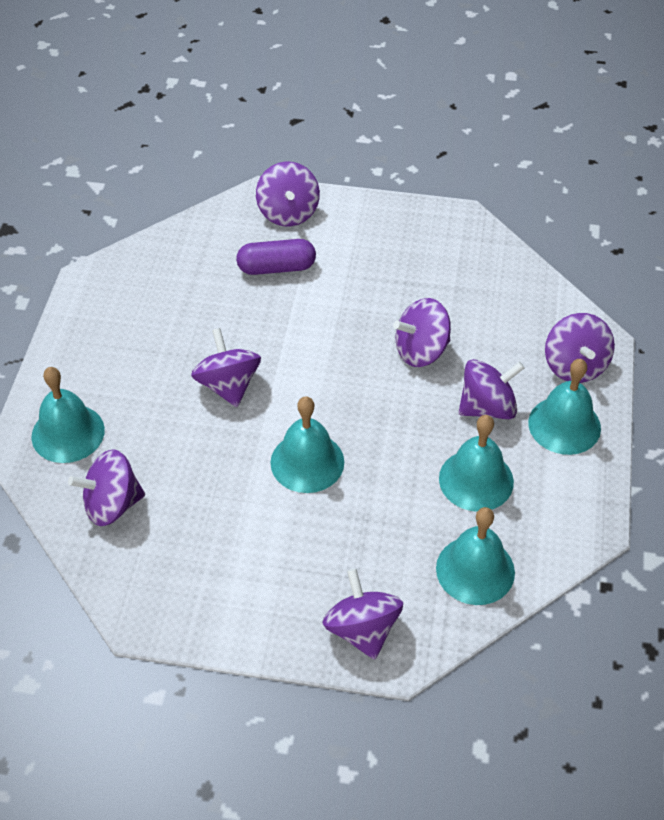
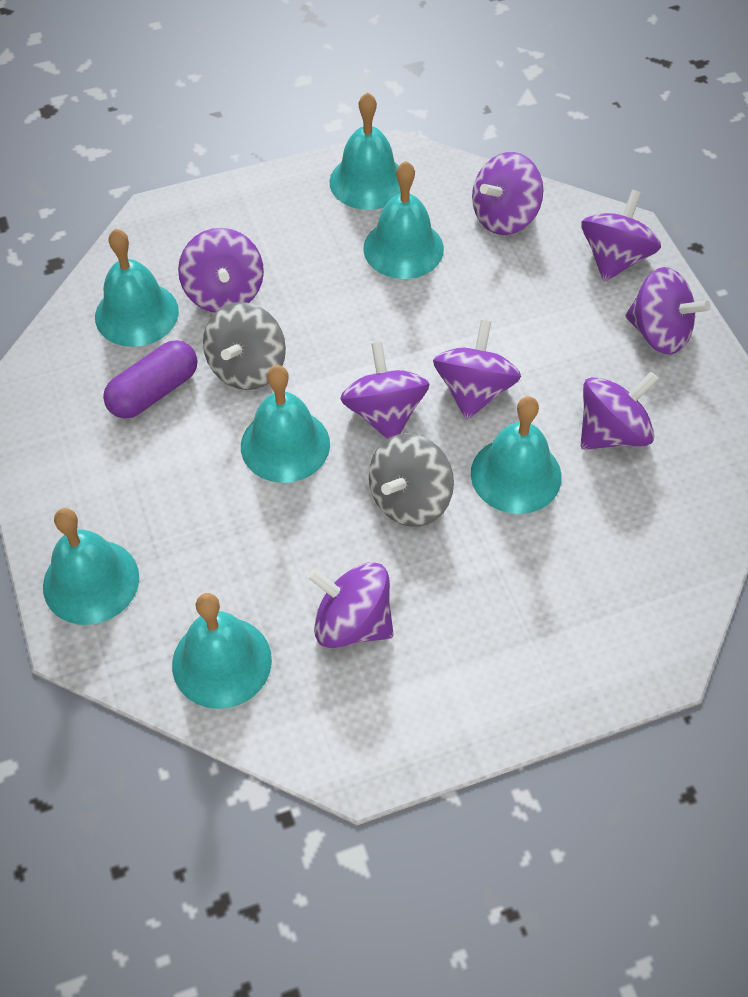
grey spinning top: 0 -> 2
purple spinning top: 7 -> 8
turquoise bell: 5 -> 7

